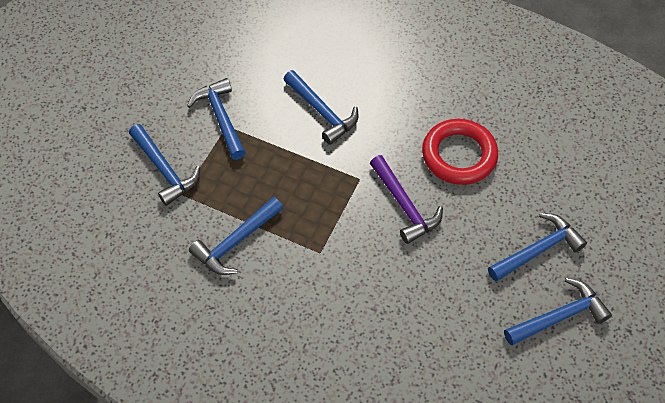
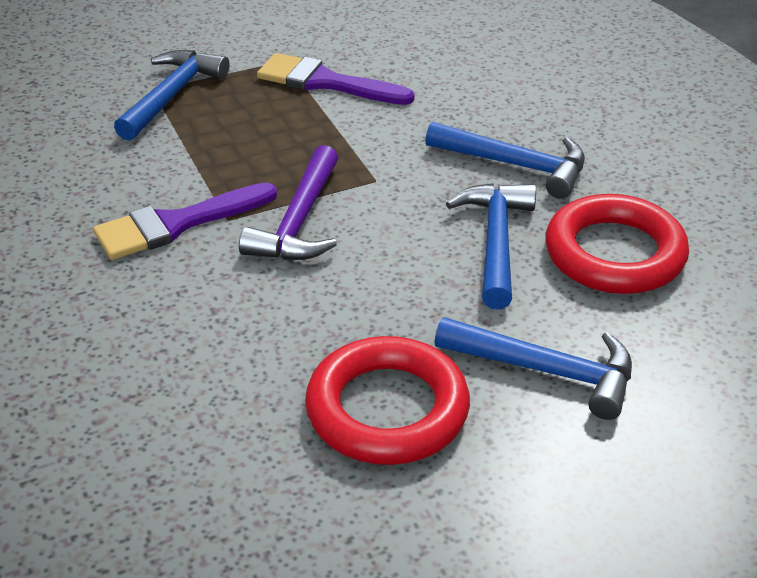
blue hammer: 6 -> 4
purple brush: 0 -> 2
red ring: 1 -> 2

